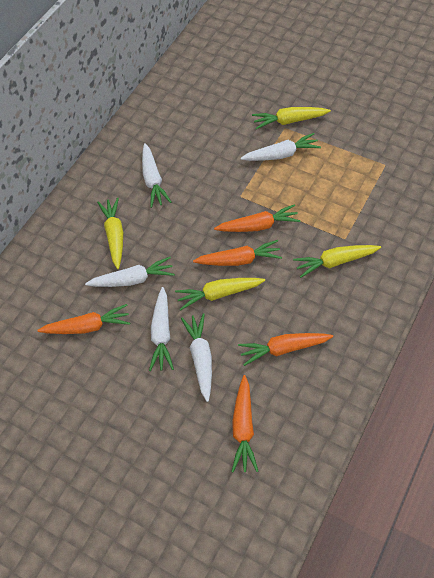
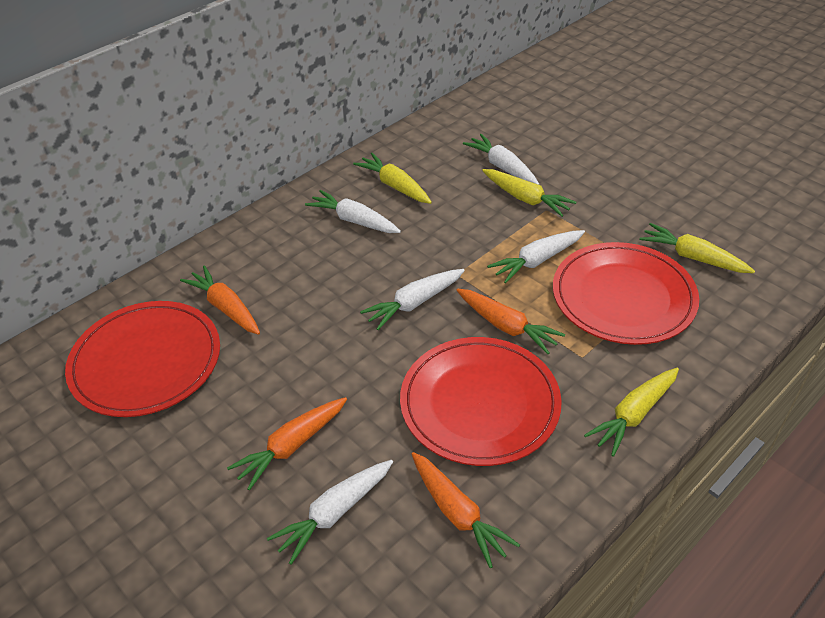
orange carrot: 5 -> 4
red plate: 0 -> 3

